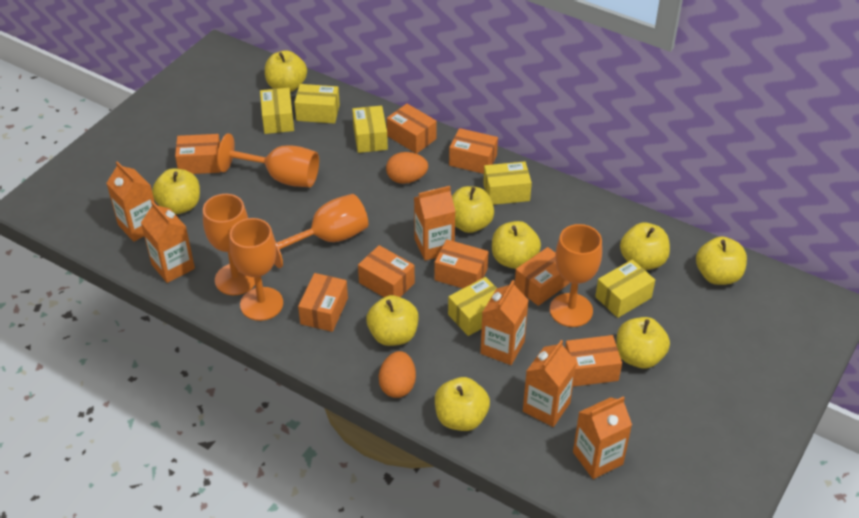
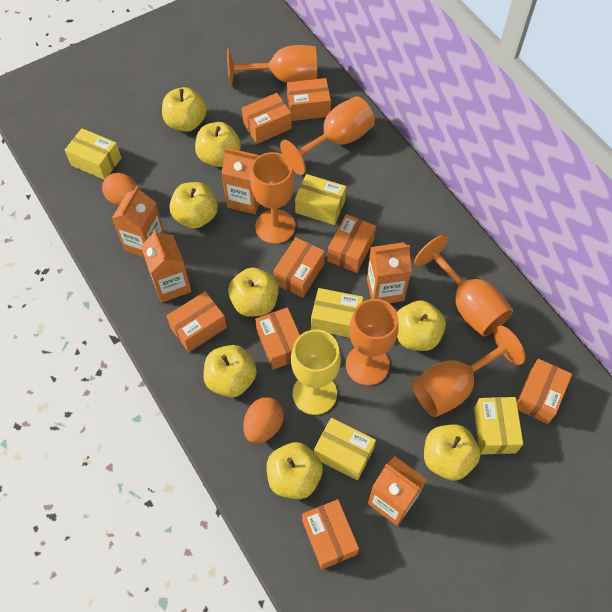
orange carton: 6 -> 5
orange goblet: 5 -> 6
yellow apple: 9 -> 8
yellow box: 6 -> 5
yellow goblet: 0 -> 1

